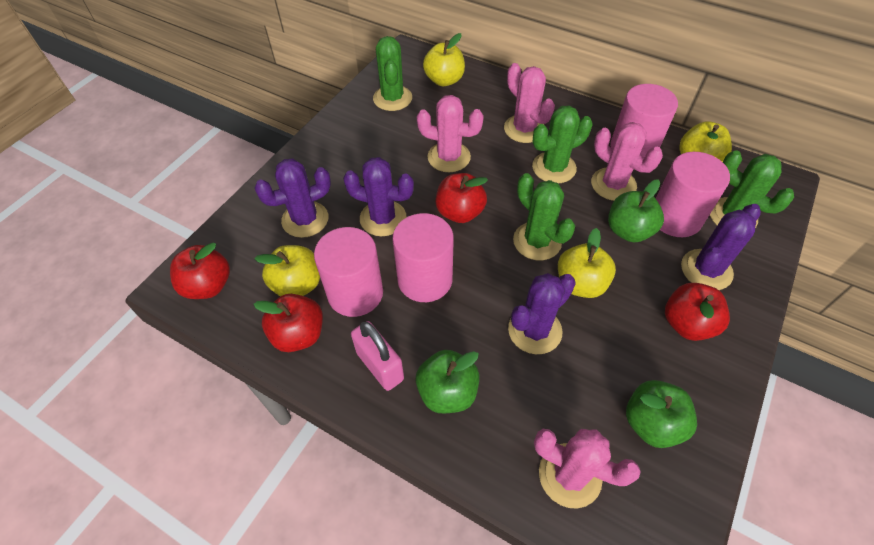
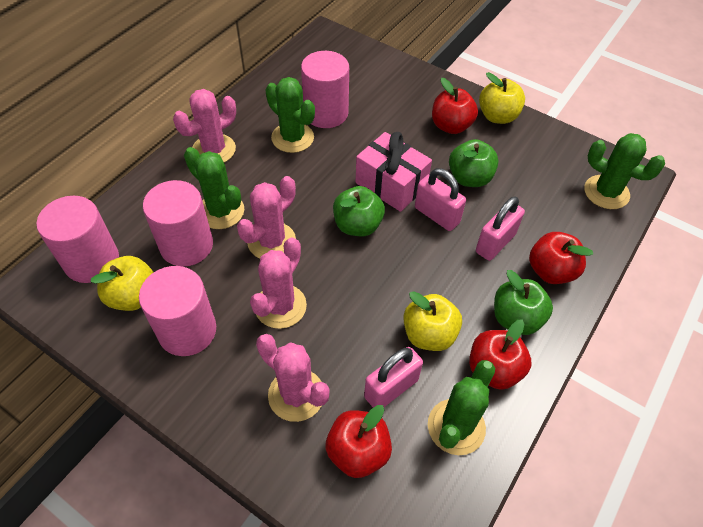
pink gift: 0 -> 1
pink padlock: 1 -> 3
purple cactus: 4 -> 0
yellow apple: 4 -> 3

